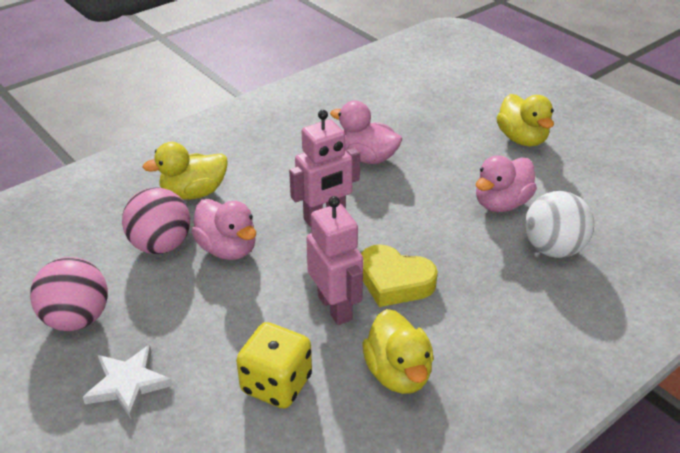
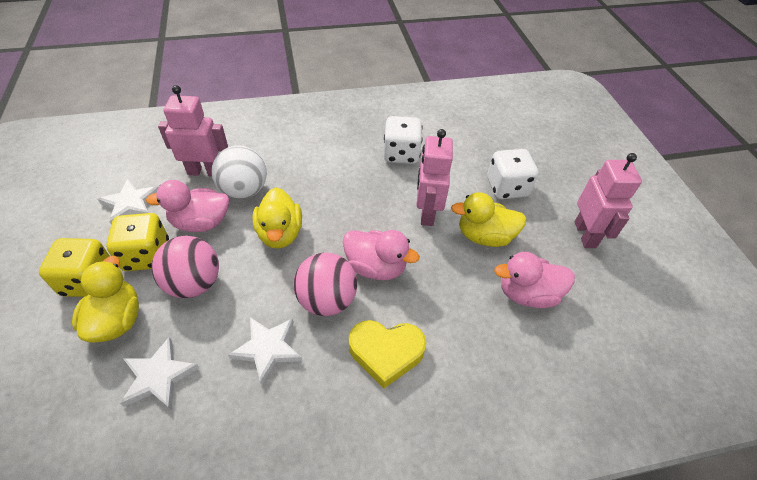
pink robot: 2 -> 3
white dice: 0 -> 2
white star: 1 -> 3
yellow dice: 1 -> 2

